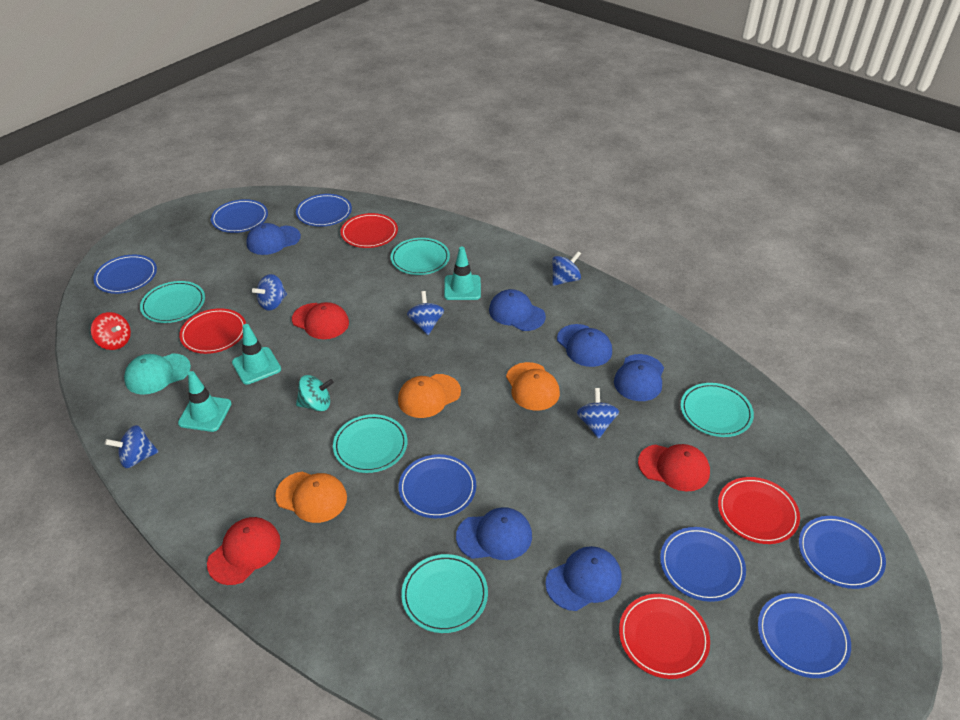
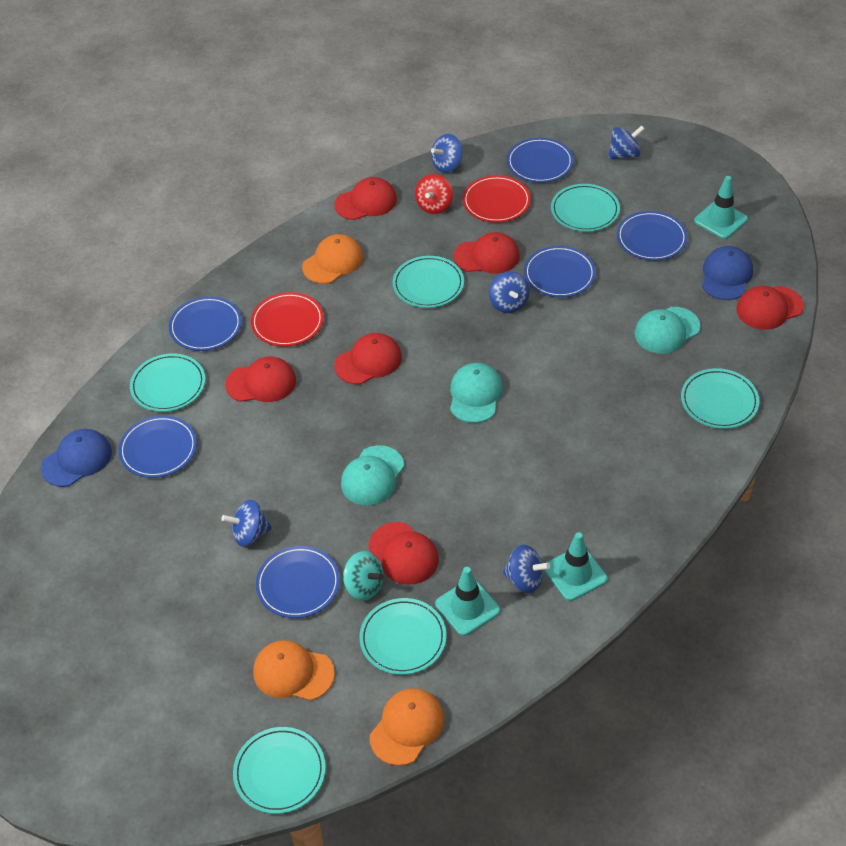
blue cap: 6 -> 2
blue plate: 7 -> 6
red cap: 3 -> 6
red plate: 4 -> 2
turquoise cap: 1 -> 3
turquoise plate: 5 -> 6

